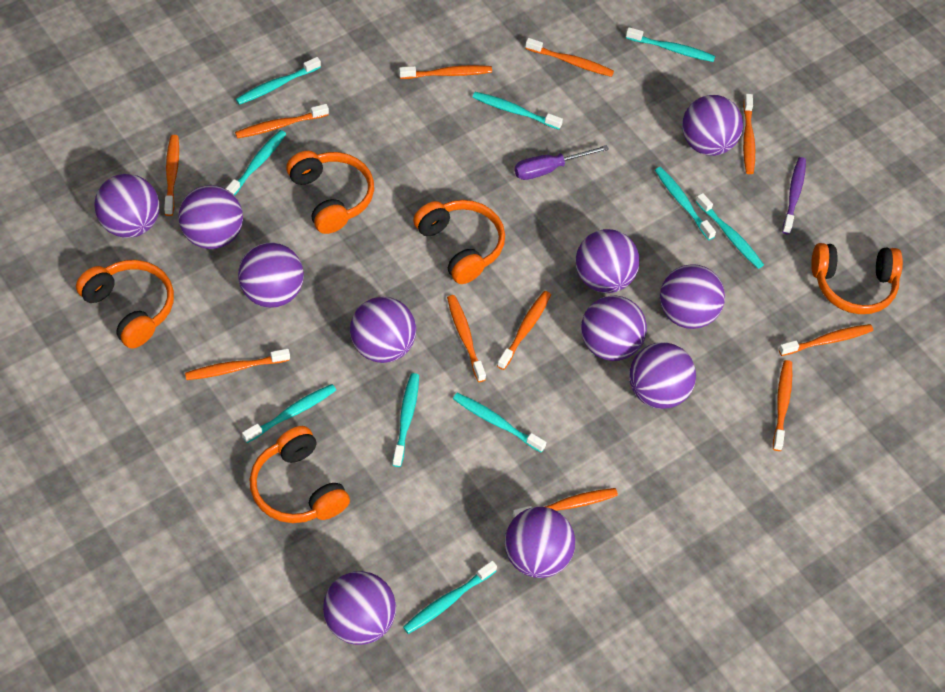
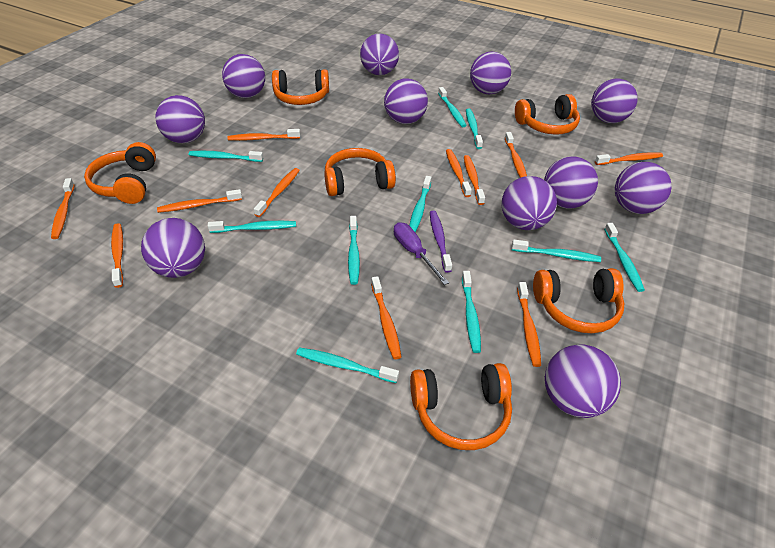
orange headphones: 5 -> 6

